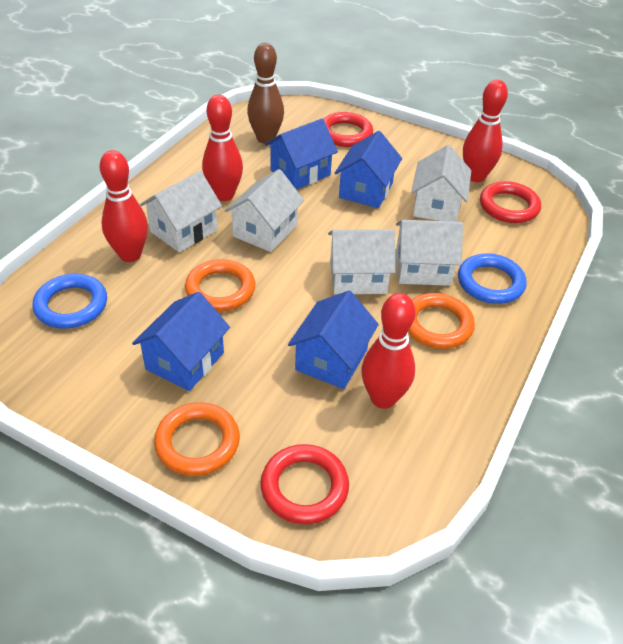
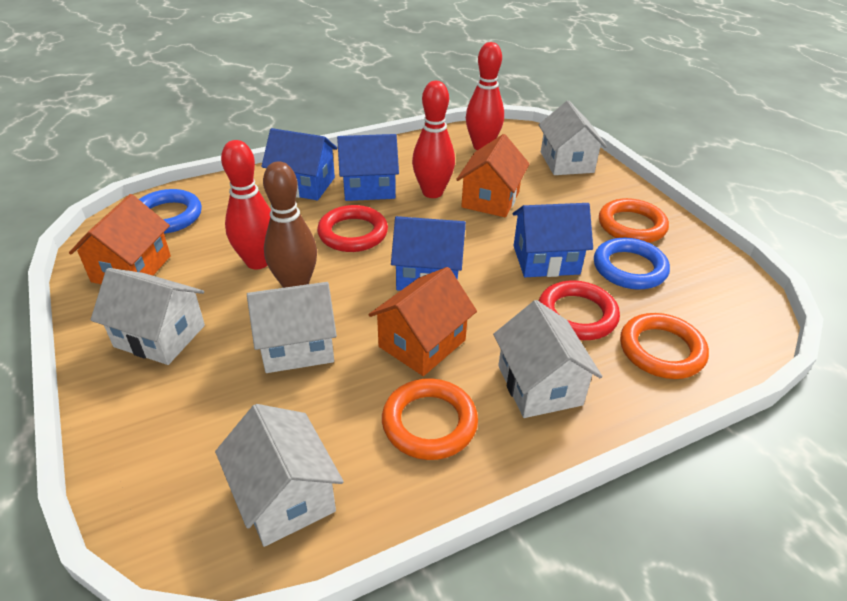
orange house: 0 -> 3
red bowling pin: 4 -> 3
red ring: 3 -> 2

